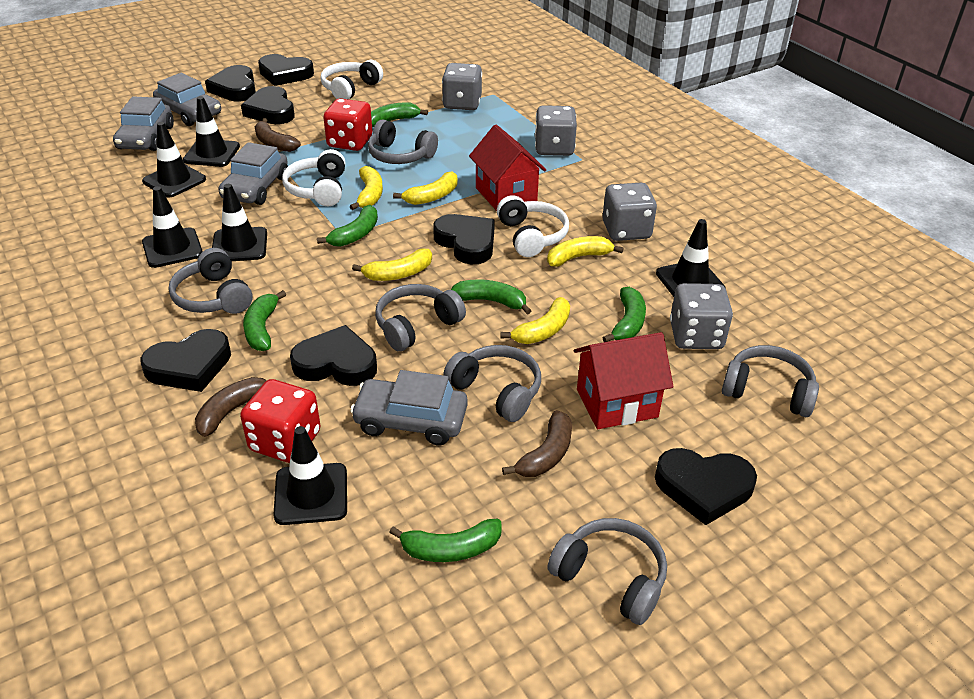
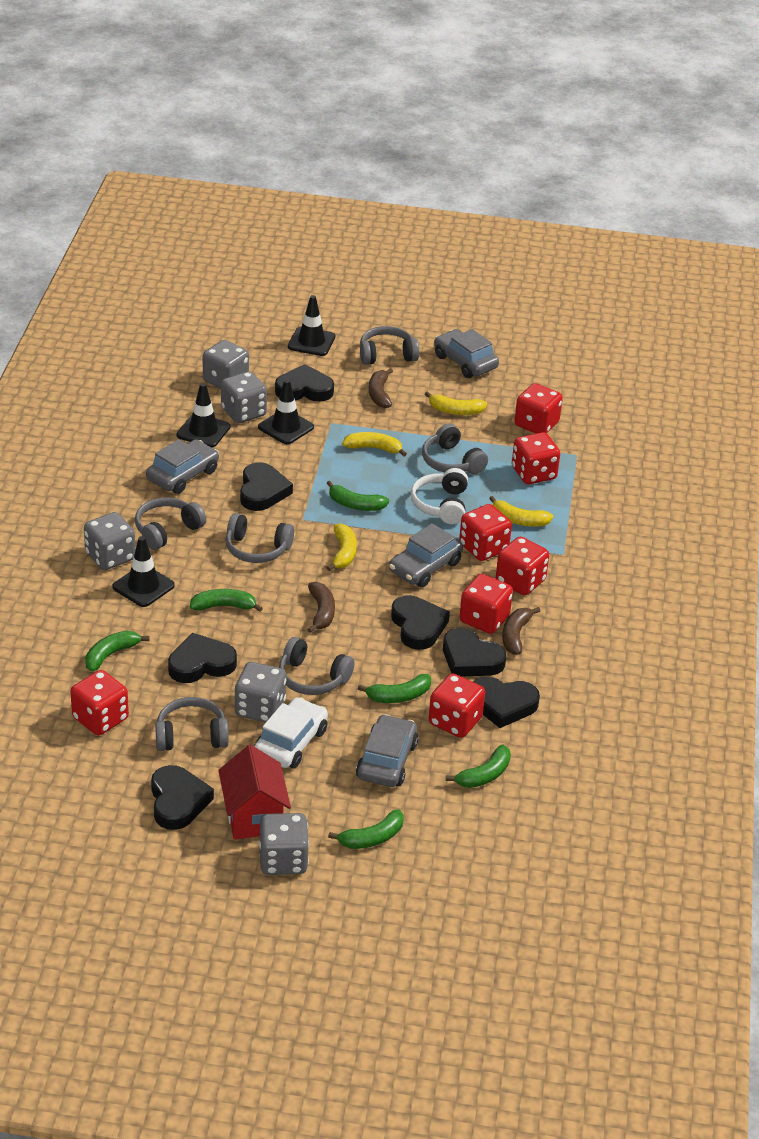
black traffic cone: 6 -> 4
grey dice: 4 -> 5
red dice: 2 -> 7
red house: 2 -> 1
white car: 0 -> 1
white headphones: 3 -> 1
yellow banana: 5 -> 4

